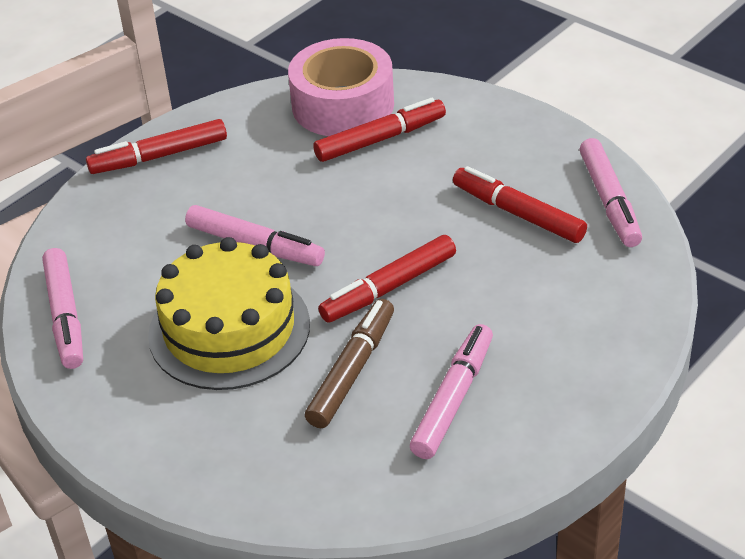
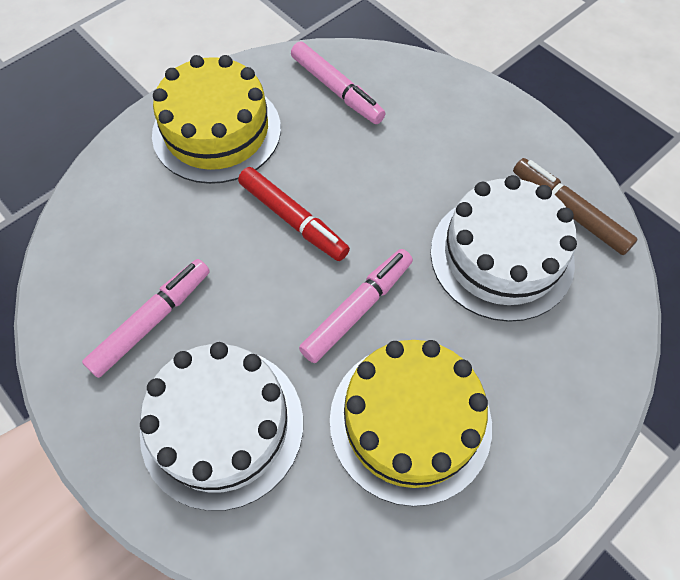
pink marker: 4 -> 3
pink tape: 1 -> 0
red marker: 4 -> 1
white cake: 0 -> 2
yellow cake: 1 -> 2

